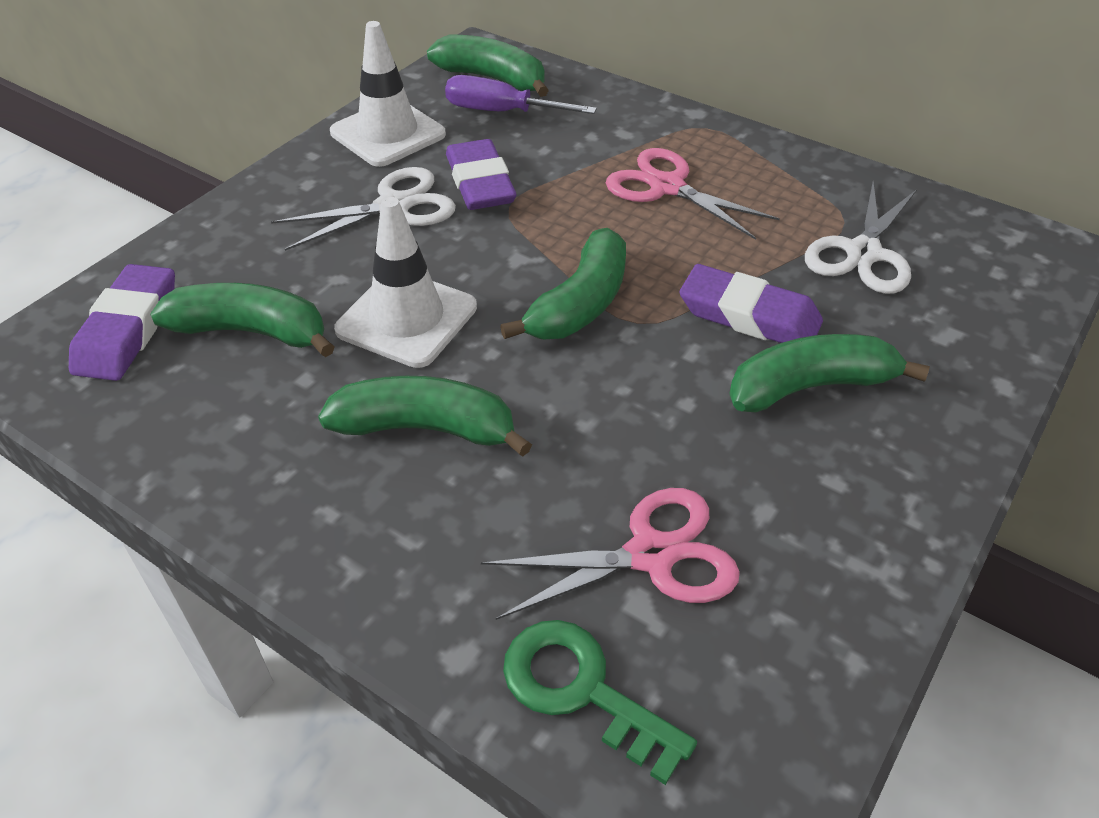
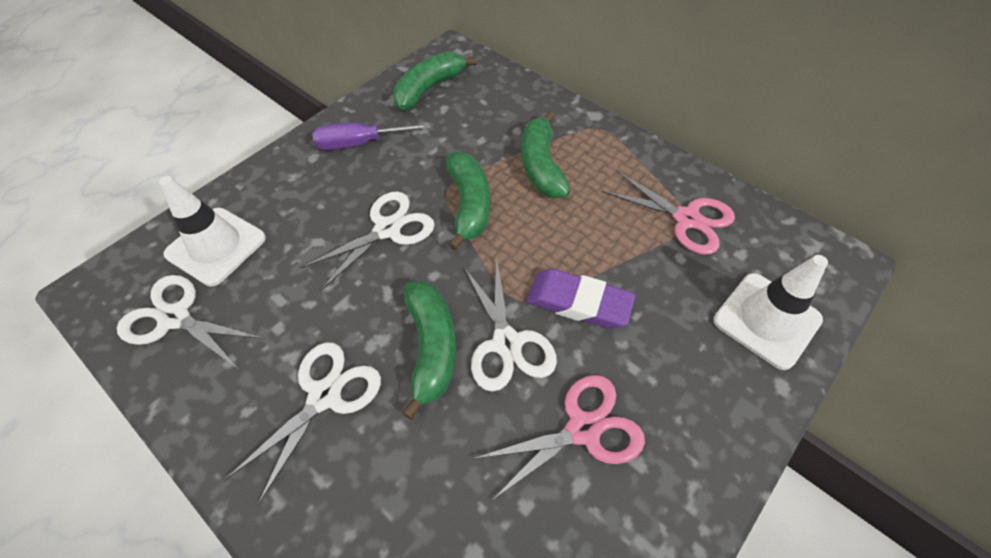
green banana: 5 -> 4
green key: 1 -> 0
purple eraser: 3 -> 1
white scissors: 2 -> 4

